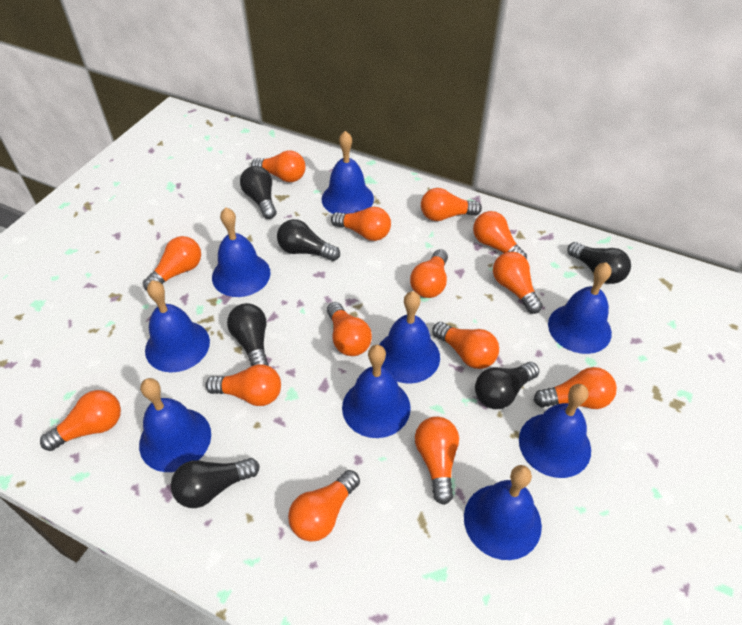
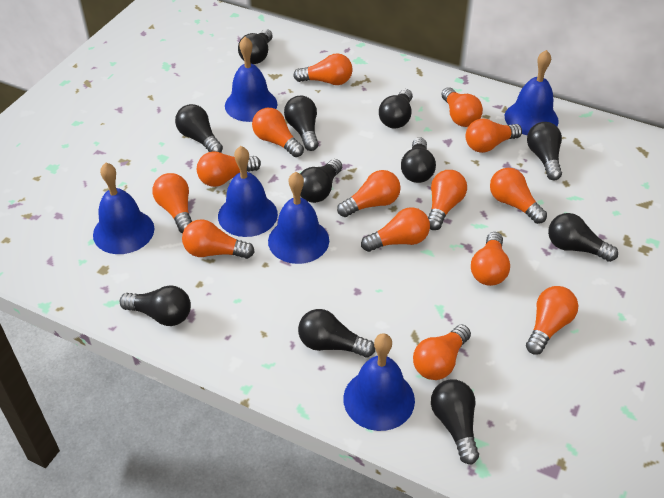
black light bulb: 6 -> 11
blue bell: 9 -> 6

